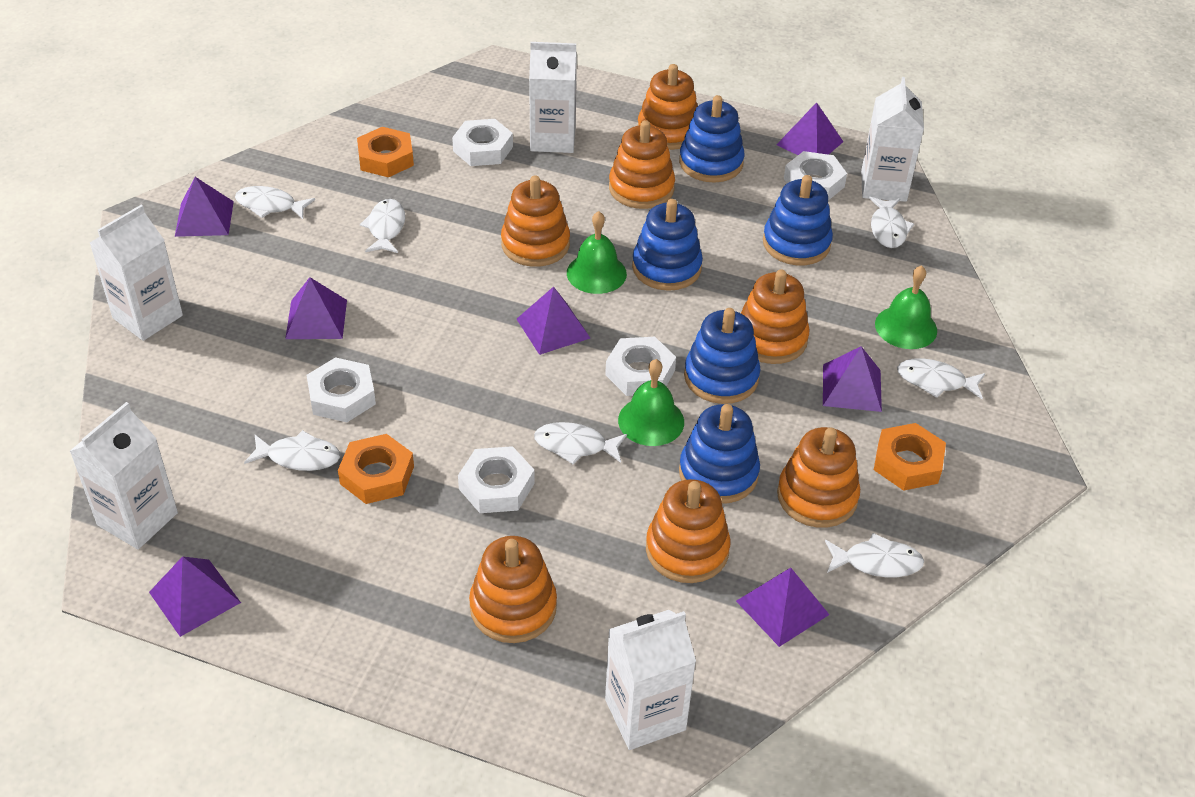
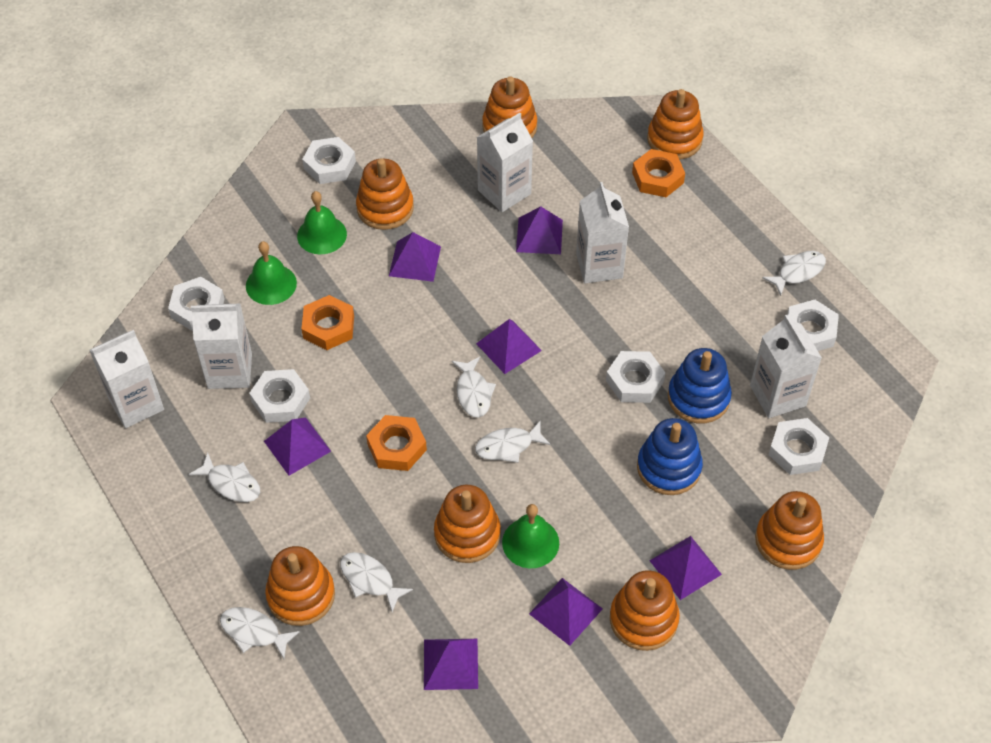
blue stacking toy: 5 -> 2
white fish: 7 -> 6
white nut: 5 -> 6

